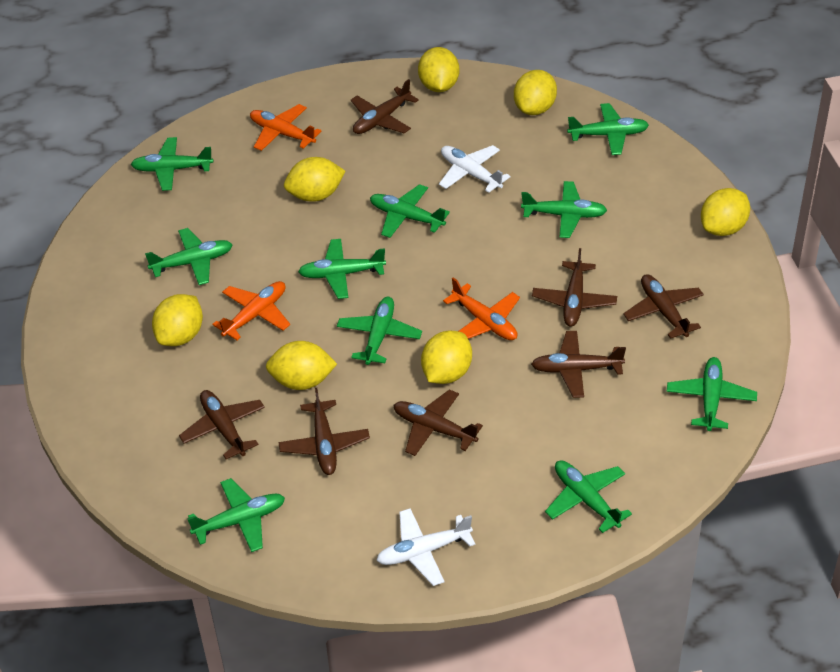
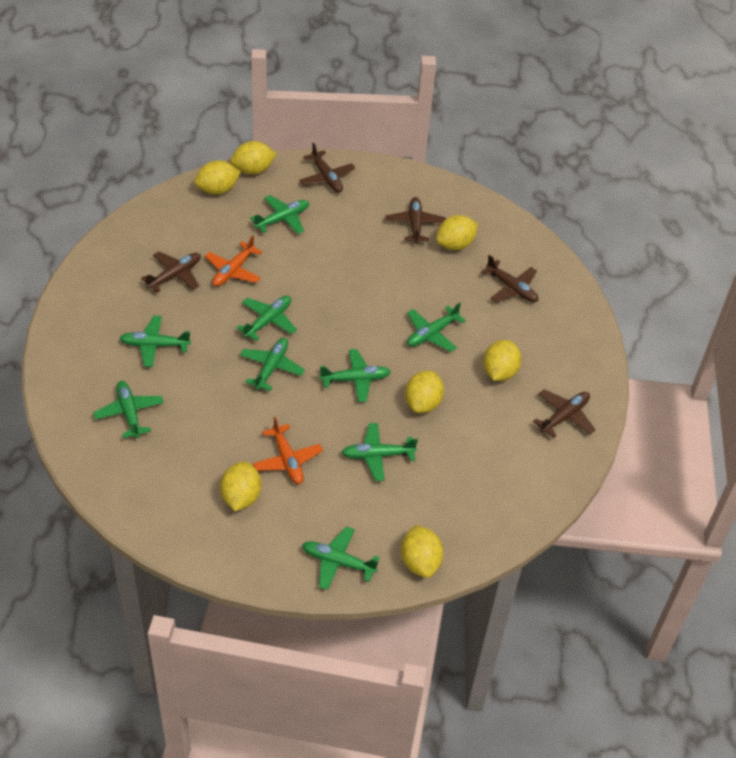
brown plane: 7 -> 5
green plane: 10 -> 9
orange plane: 3 -> 2
white plane: 2 -> 0

